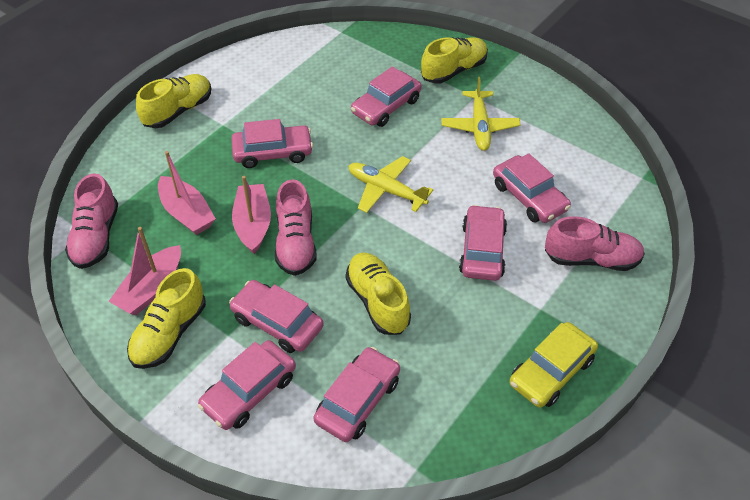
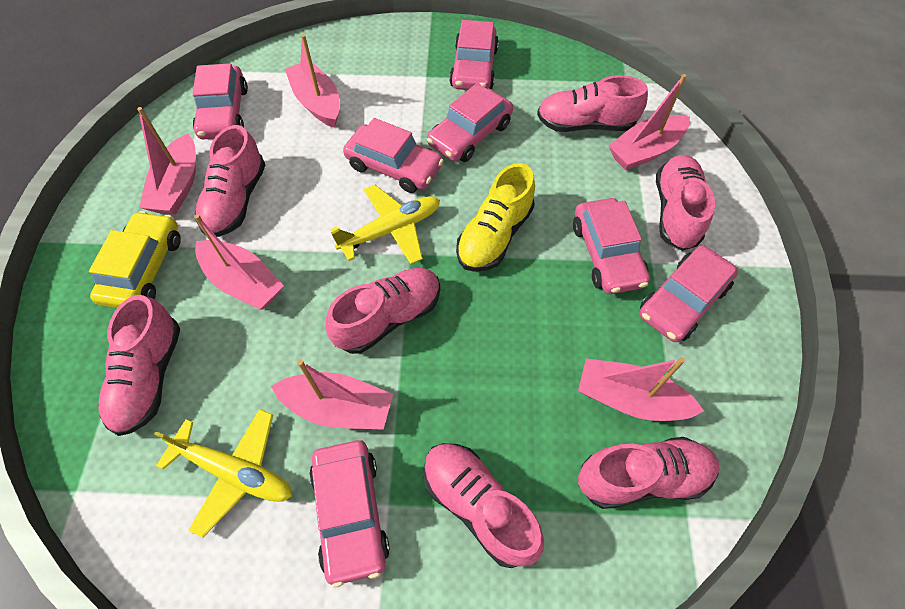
pink boat: 3 -> 6
pink shoe: 3 -> 7
yellow shoe: 4 -> 1

